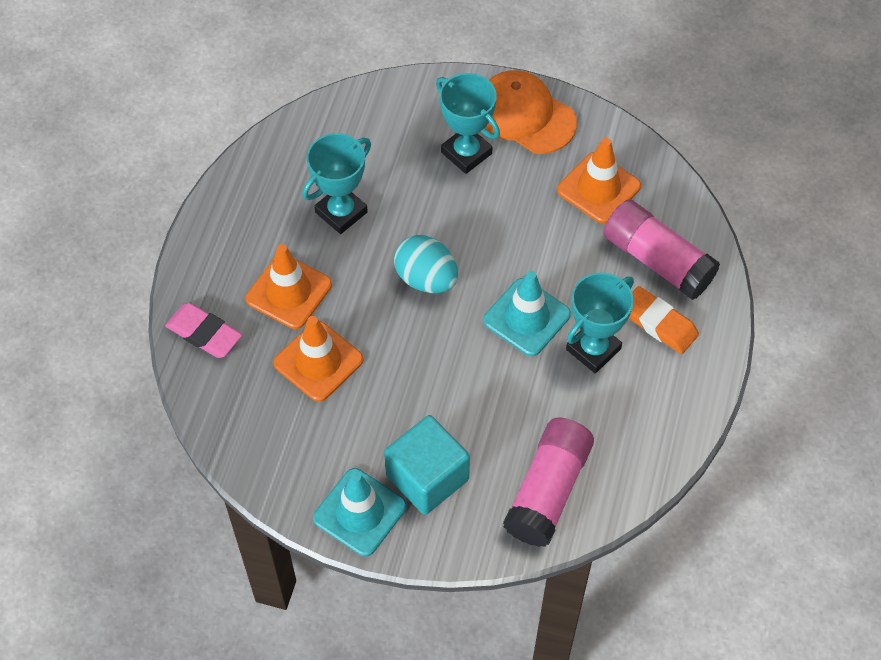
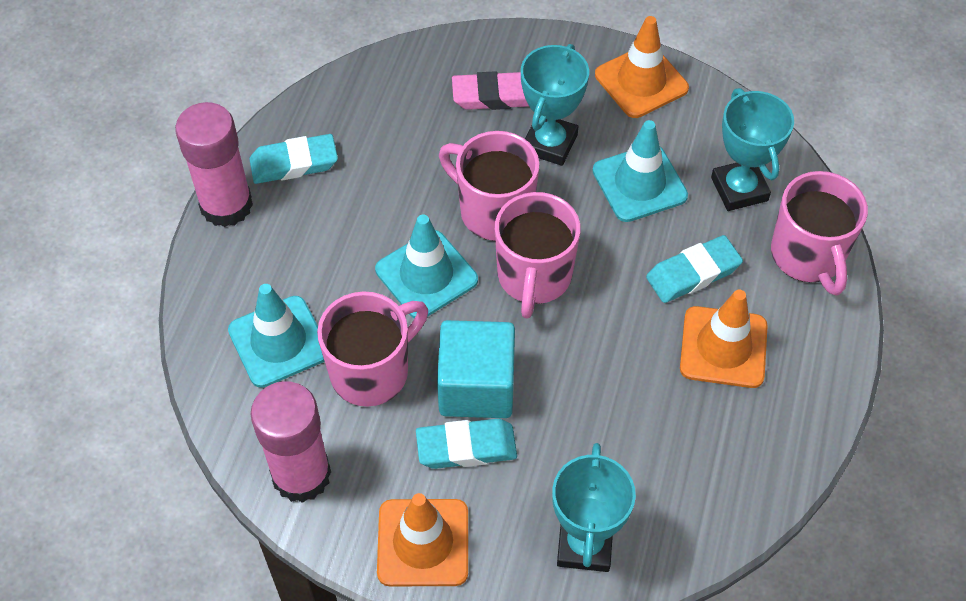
orange cap: 1 -> 0
orange eraser: 1 -> 0
pink mug: 0 -> 4
turquoise egg: 1 -> 0
turquoise eraser: 0 -> 3
turquoise traffic cone: 2 -> 3

